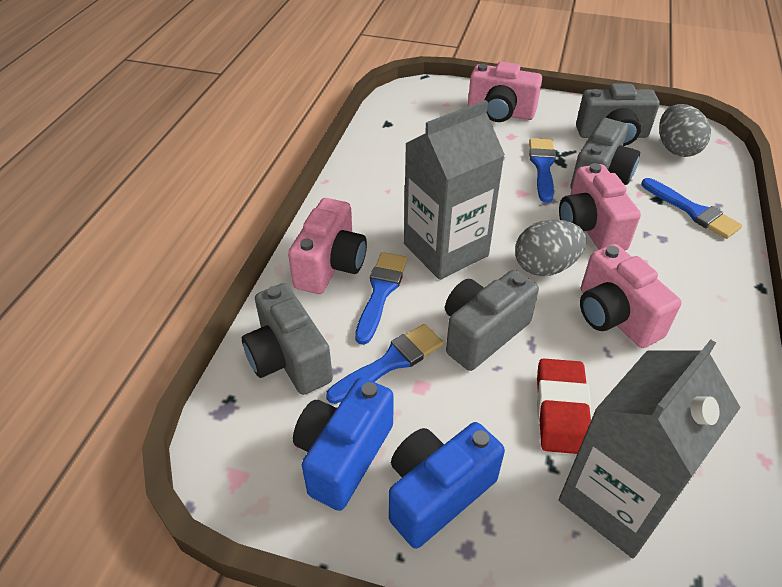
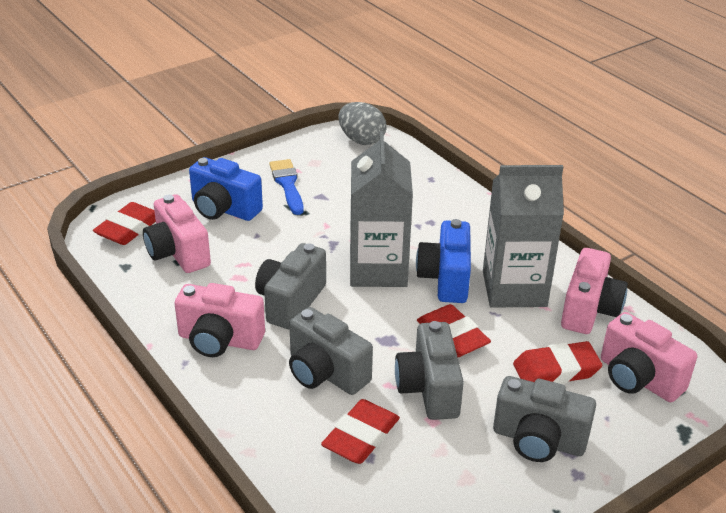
blue brush: 4 -> 1
grey egg: 2 -> 1
red eraser: 1 -> 4

